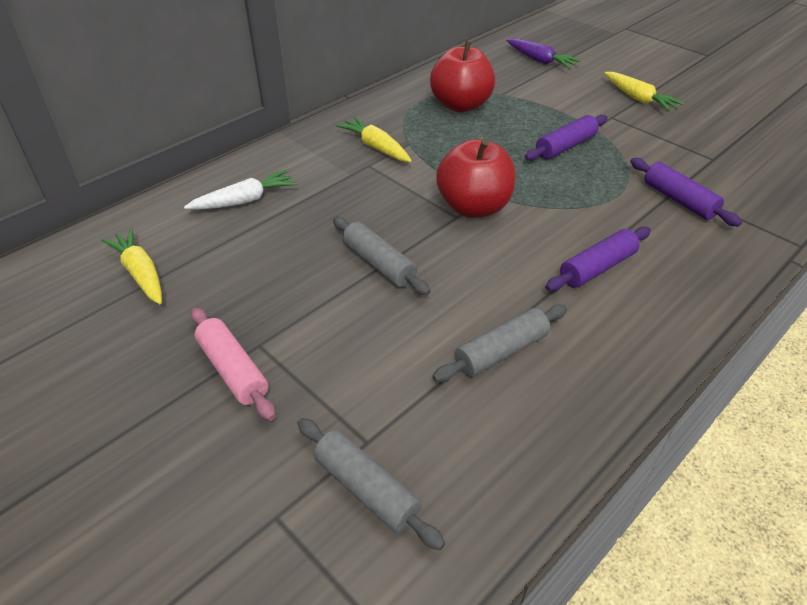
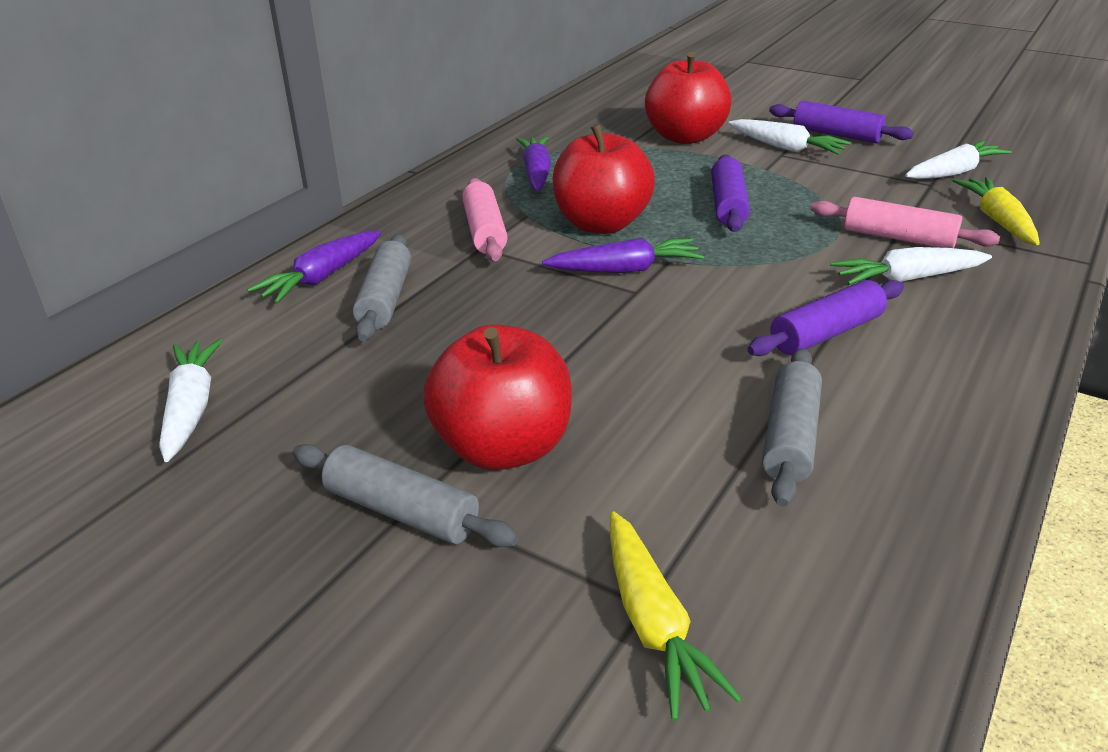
pink rolling pin: 1 -> 2
purple carrot: 1 -> 3
red apple: 2 -> 3
white carrot: 1 -> 4
yellow carrot: 3 -> 2

